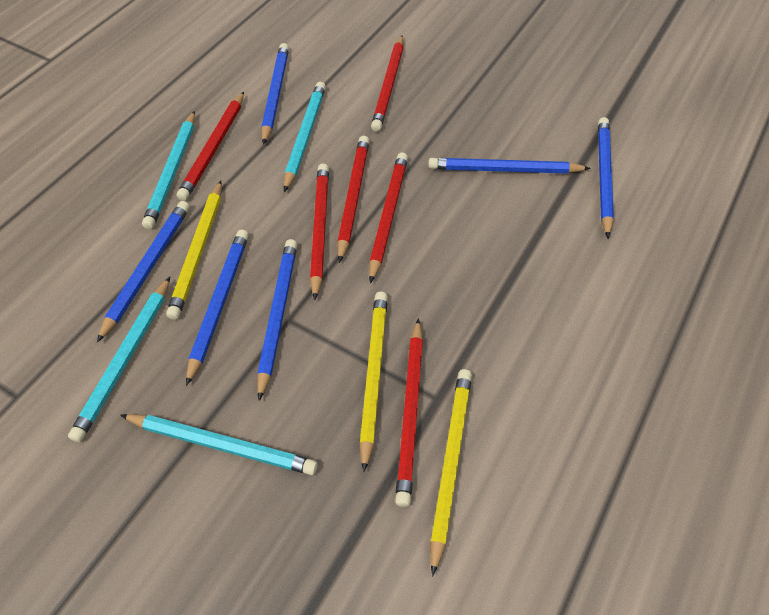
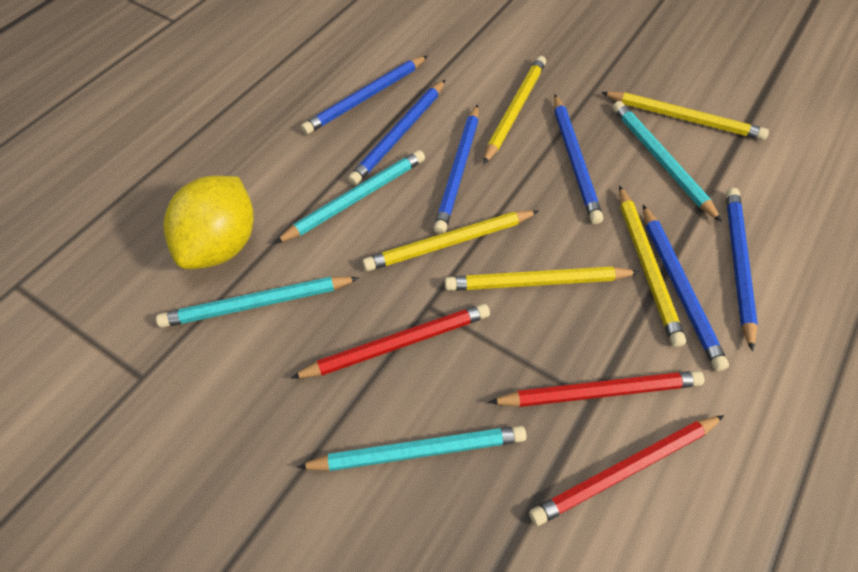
red pencil: 6 -> 3
yellow lemon: 0 -> 1
yellow pencil: 3 -> 5

